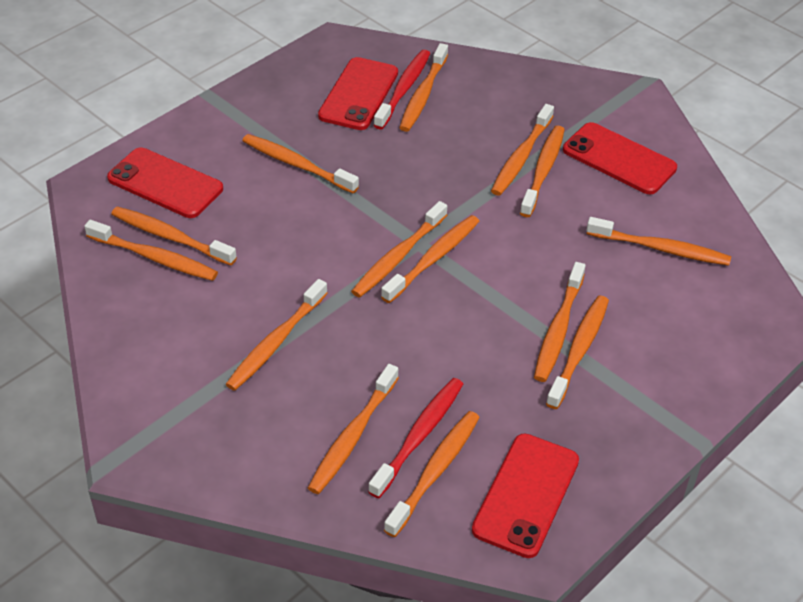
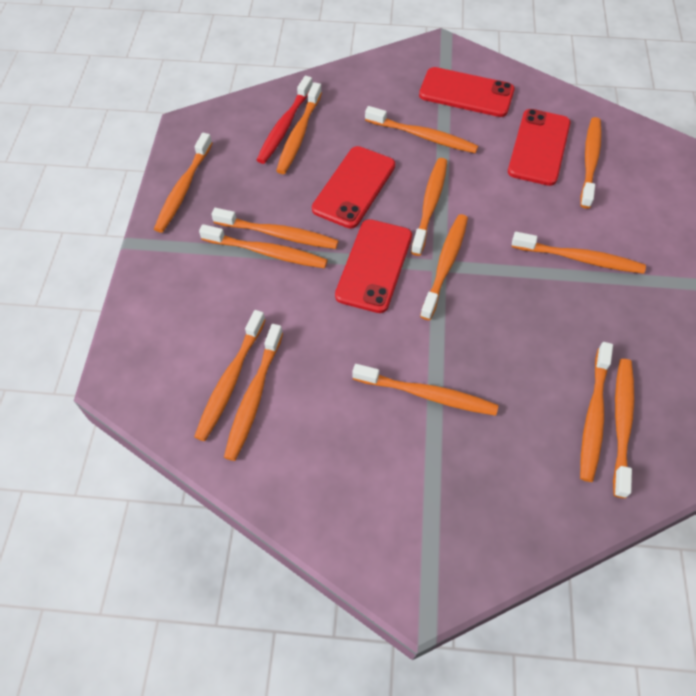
red toothbrush: 2 -> 1

